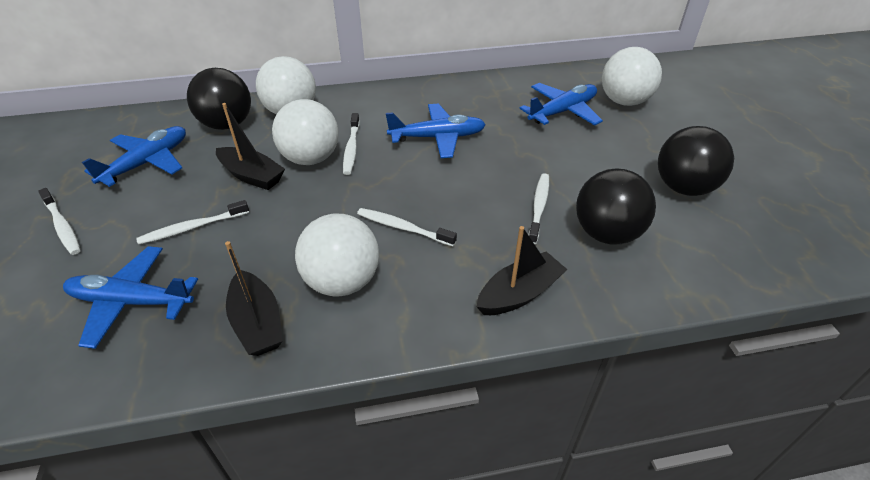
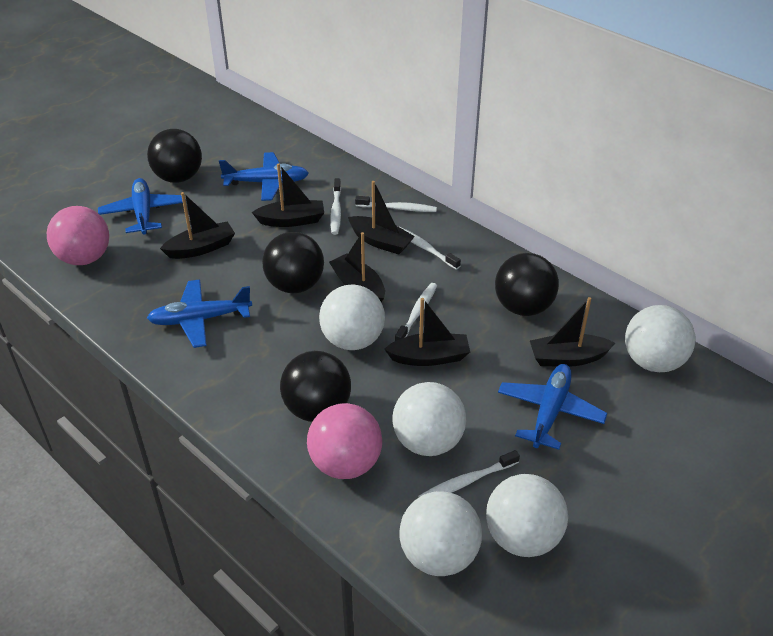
black ball: 3 -> 4
black boat: 3 -> 6
pink ball: 0 -> 2
white ball: 4 -> 5

